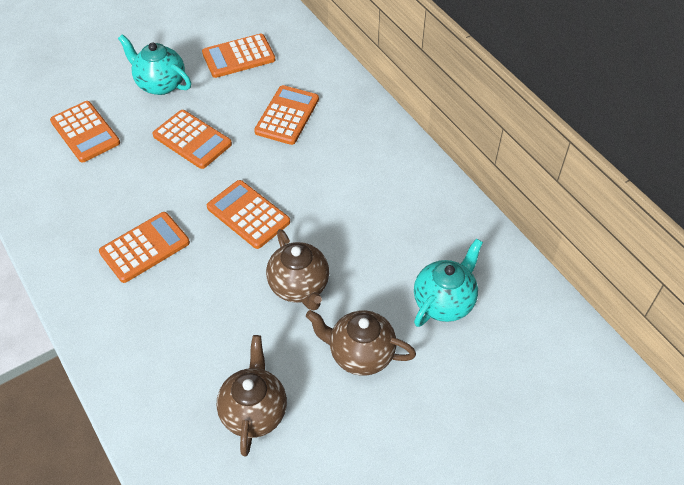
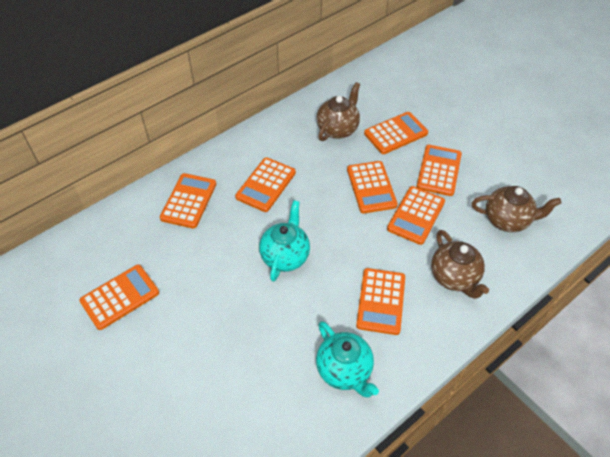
orange calculator: 6 -> 8

